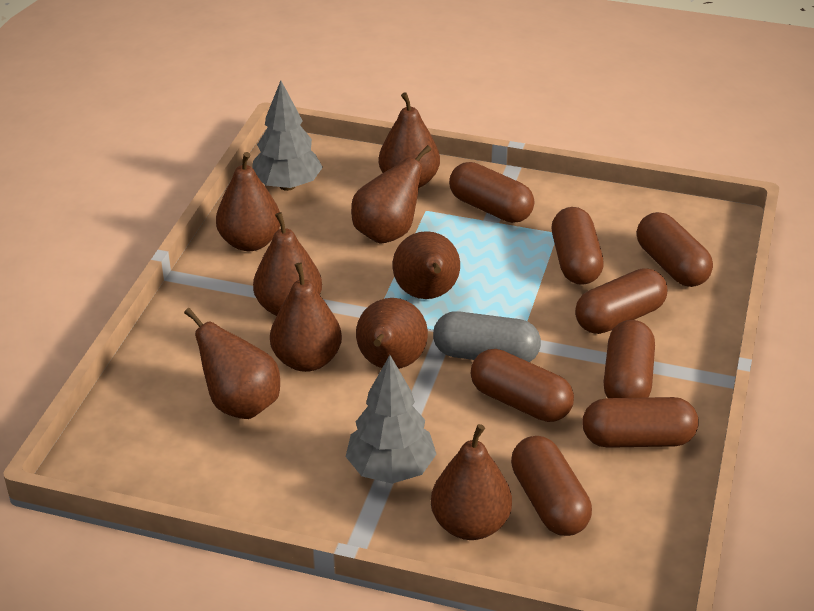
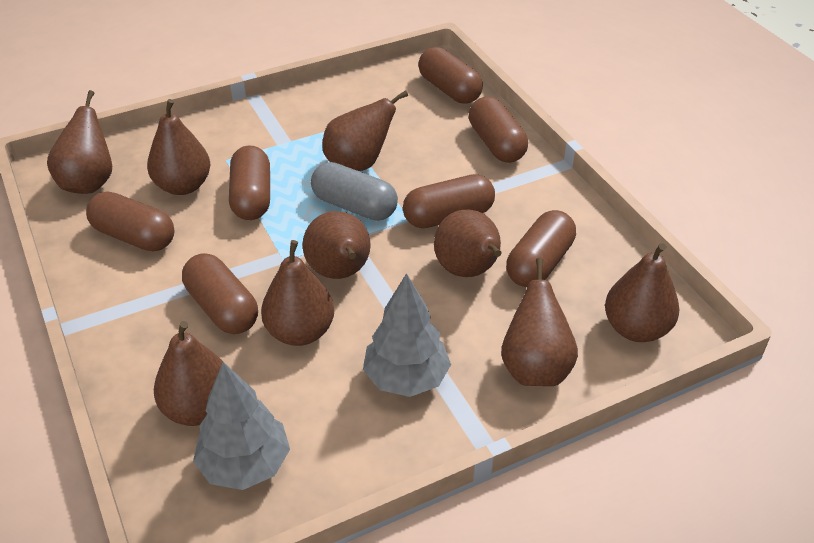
brown capsule: 8 -> 7

